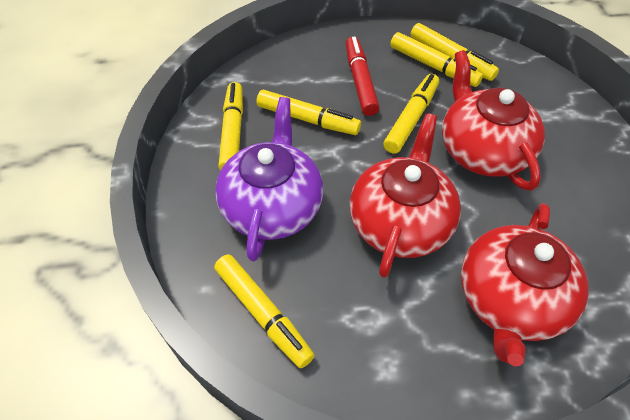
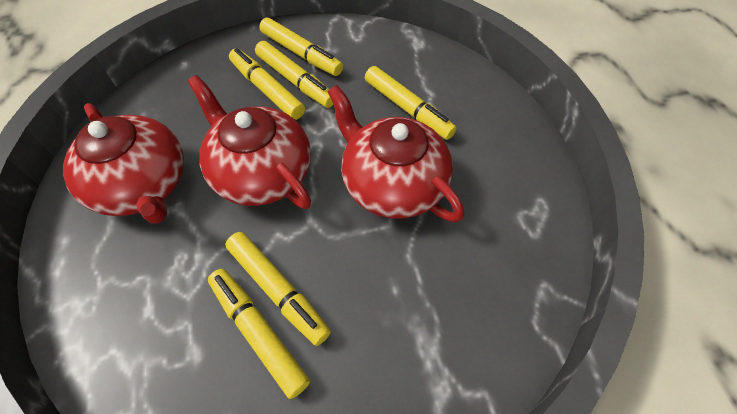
purple teapot: 1 -> 0
red marker: 1 -> 0

